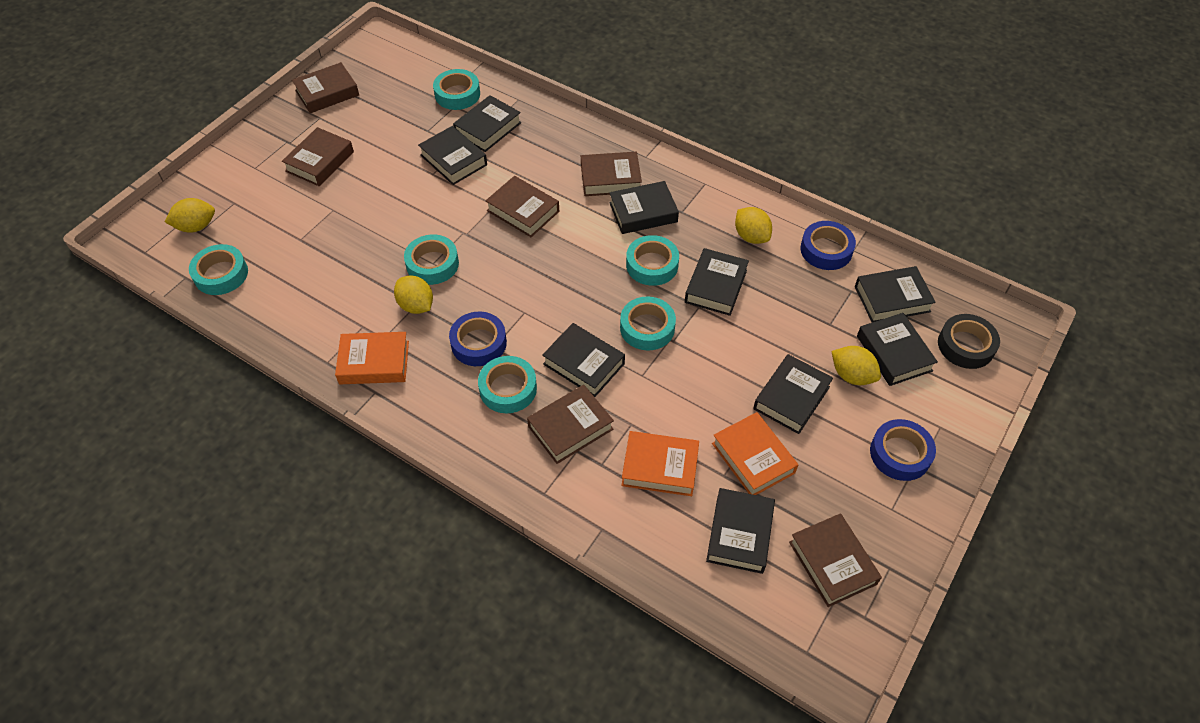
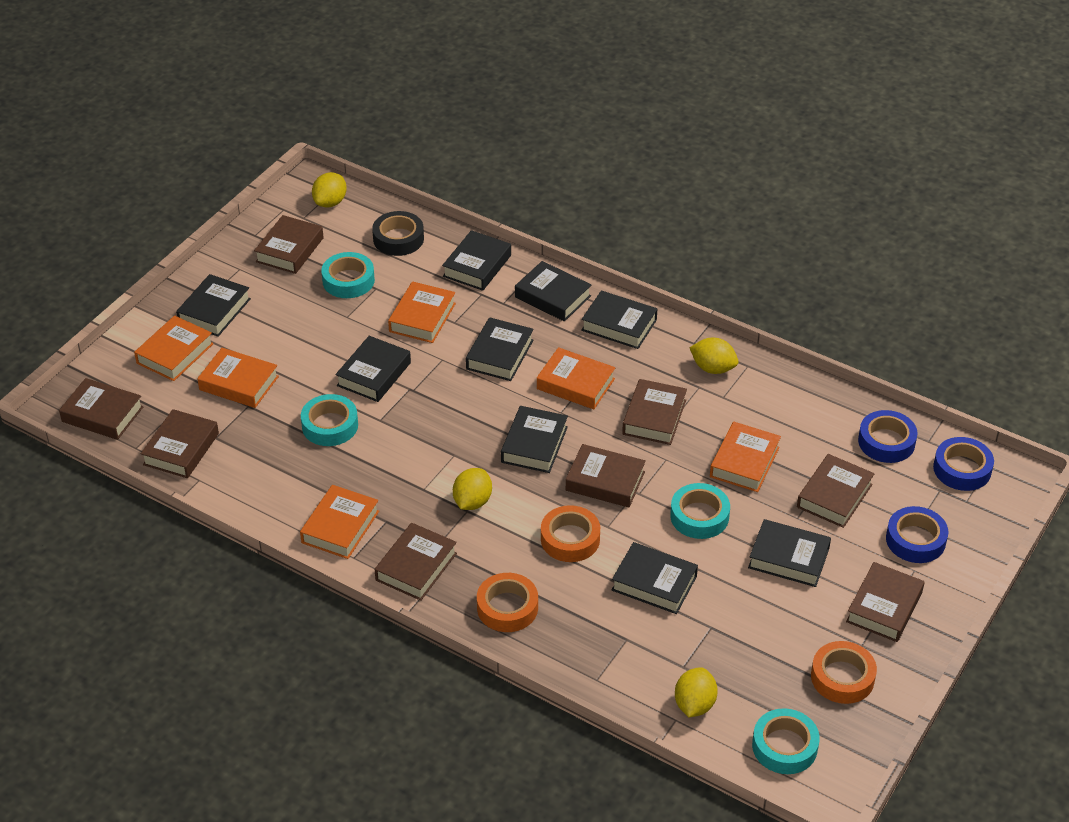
brown book: 6 -> 8
orange book: 3 -> 6
orange tape: 0 -> 3
turquoise tape: 6 -> 4

